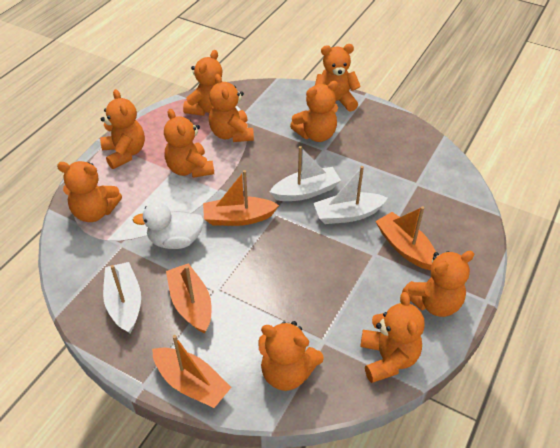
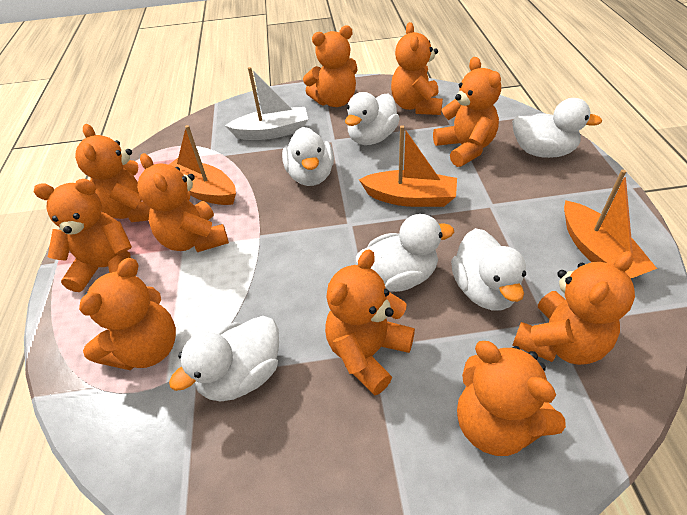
orange boat: 4 -> 3
white boat: 3 -> 1
white duck: 1 -> 6

